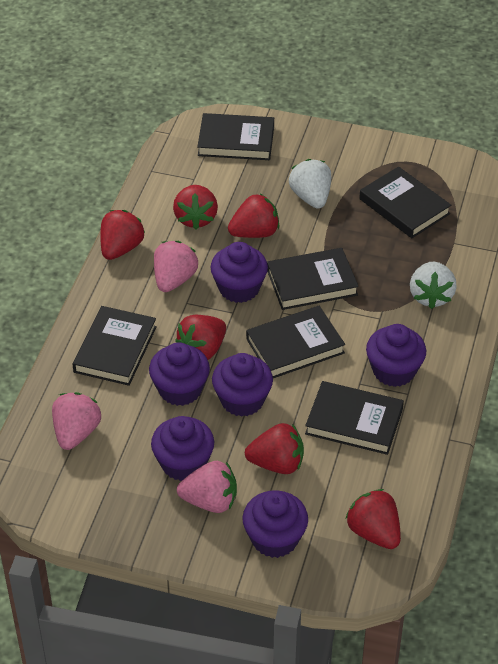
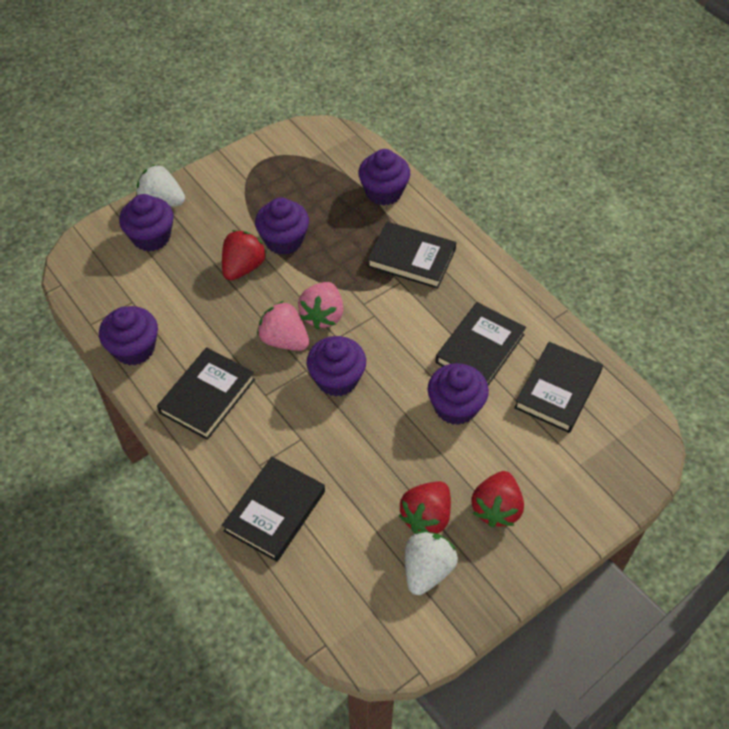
black book: 6 -> 5
pink strawberry: 3 -> 2
red strawberry: 6 -> 3

